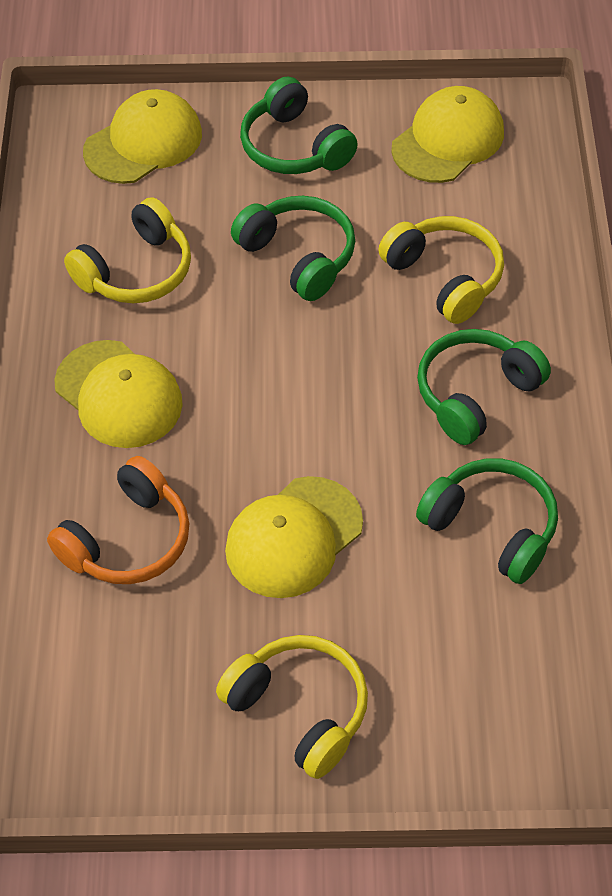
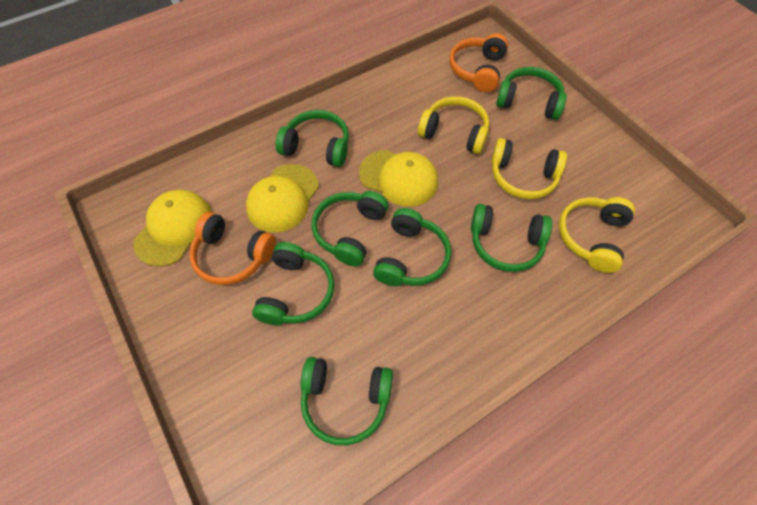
green headphones: 4 -> 7
orange headphones: 1 -> 2
yellow cap: 4 -> 3

